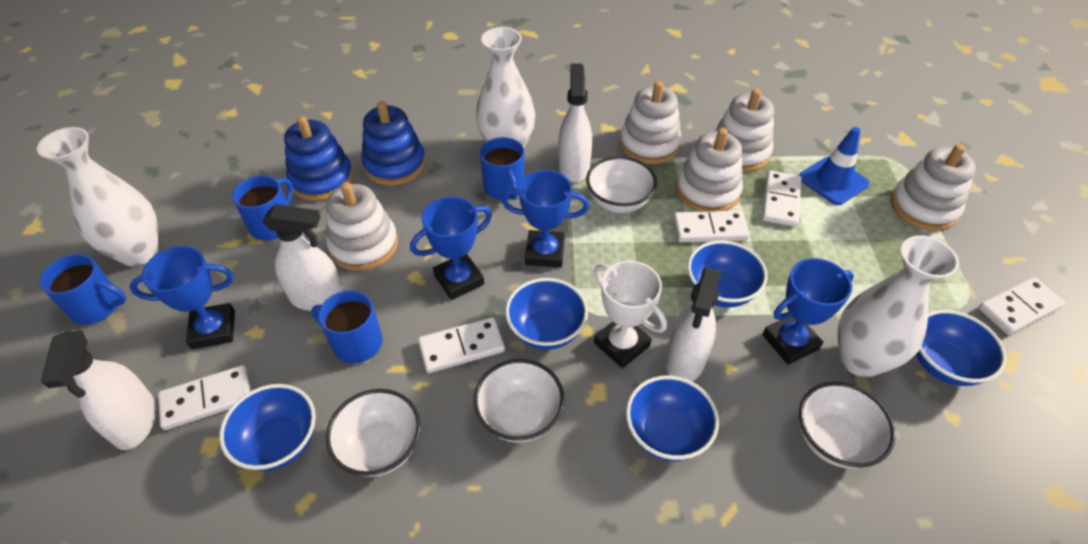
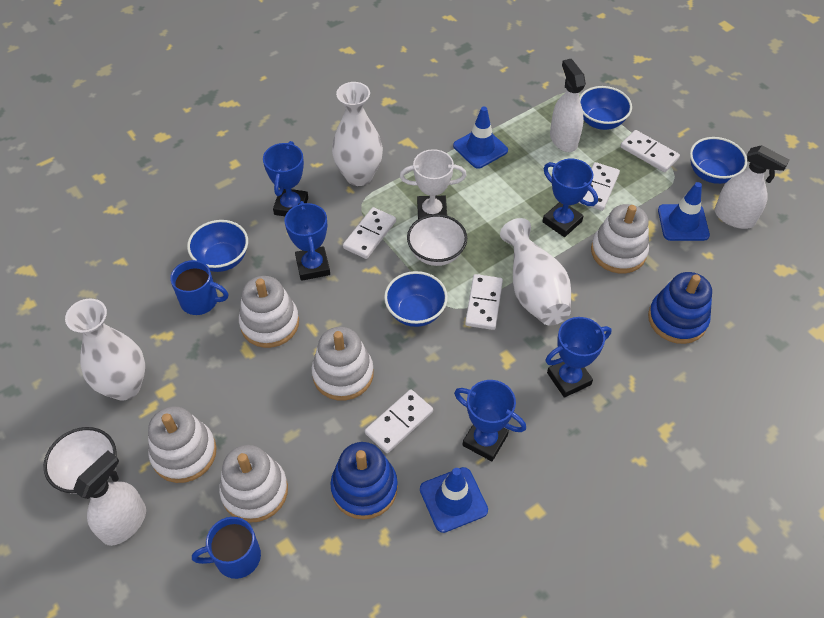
blue bowl: 5 -> 4
blue mug: 4 -> 2
blue traffic cone: 1 -> 3
blue trophy: 4 -> 5
white bowl: 4 -> 2
white spray bottle: 4 -> 3

